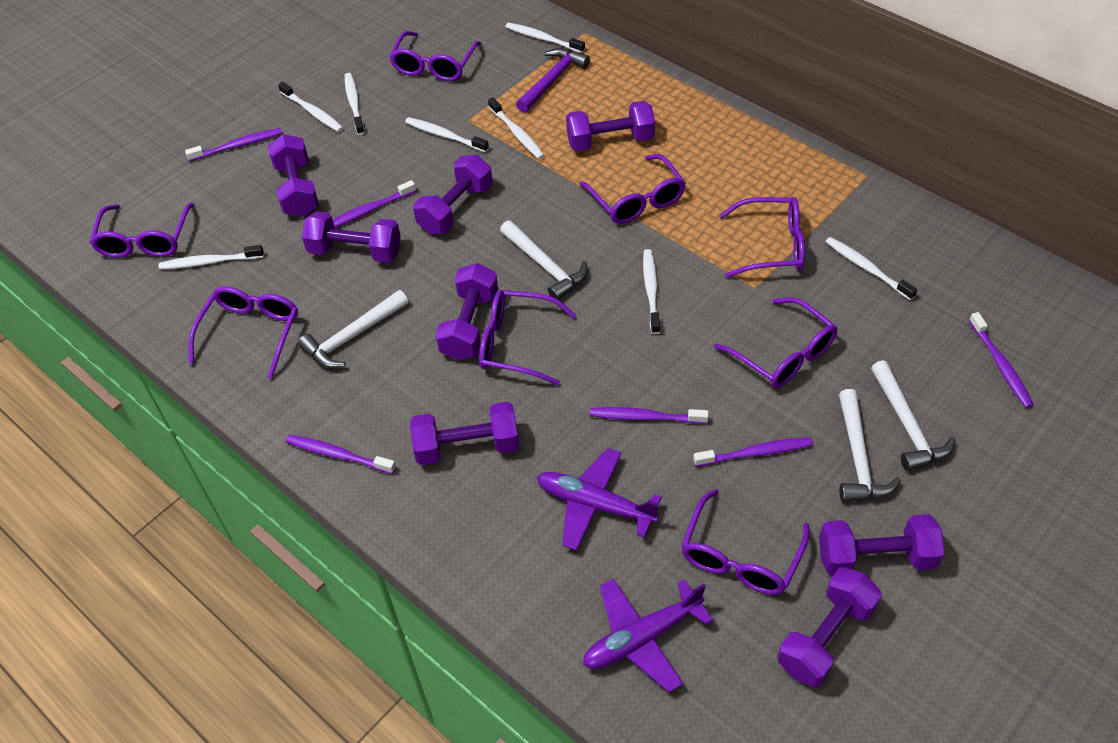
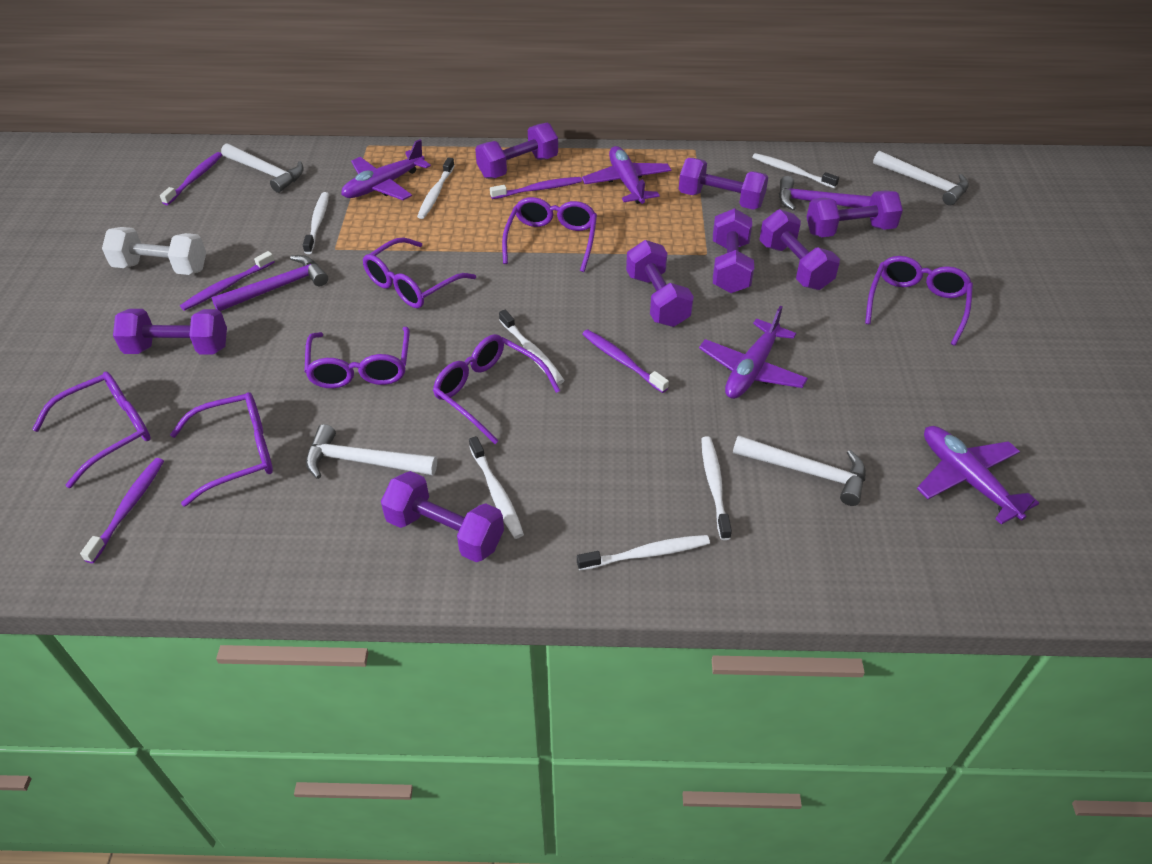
purple glasses: 8 -> 7
purple hammer: 1 -> 2
purple plane: 2 -> 4
purple toothbrush: 6 -> 5
white dumbbell: 0 -> 1
white toothbrush: 8 -> 7

